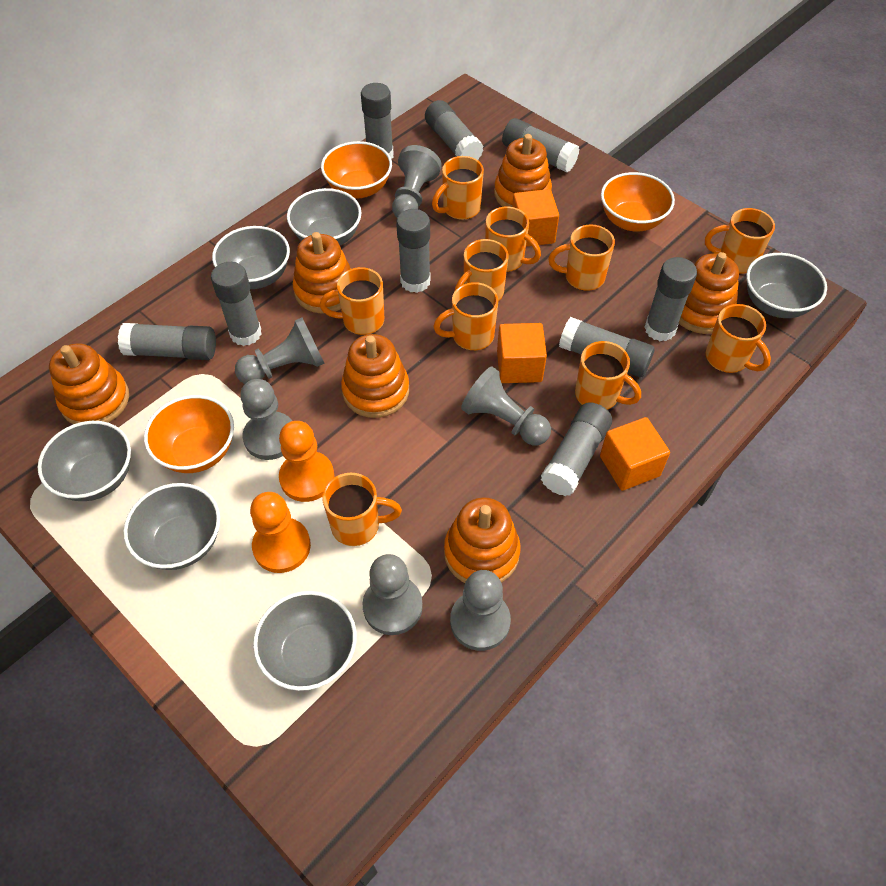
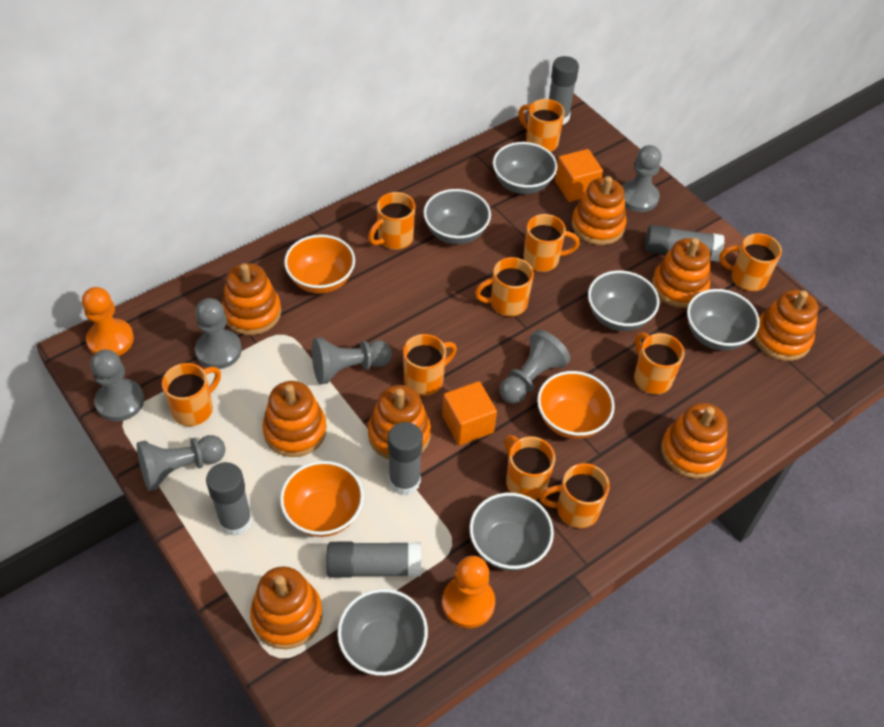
grey glue stick: 9 -> 5
orange cube: 3 -> 2
orange stacking toy: 6 -> 8

